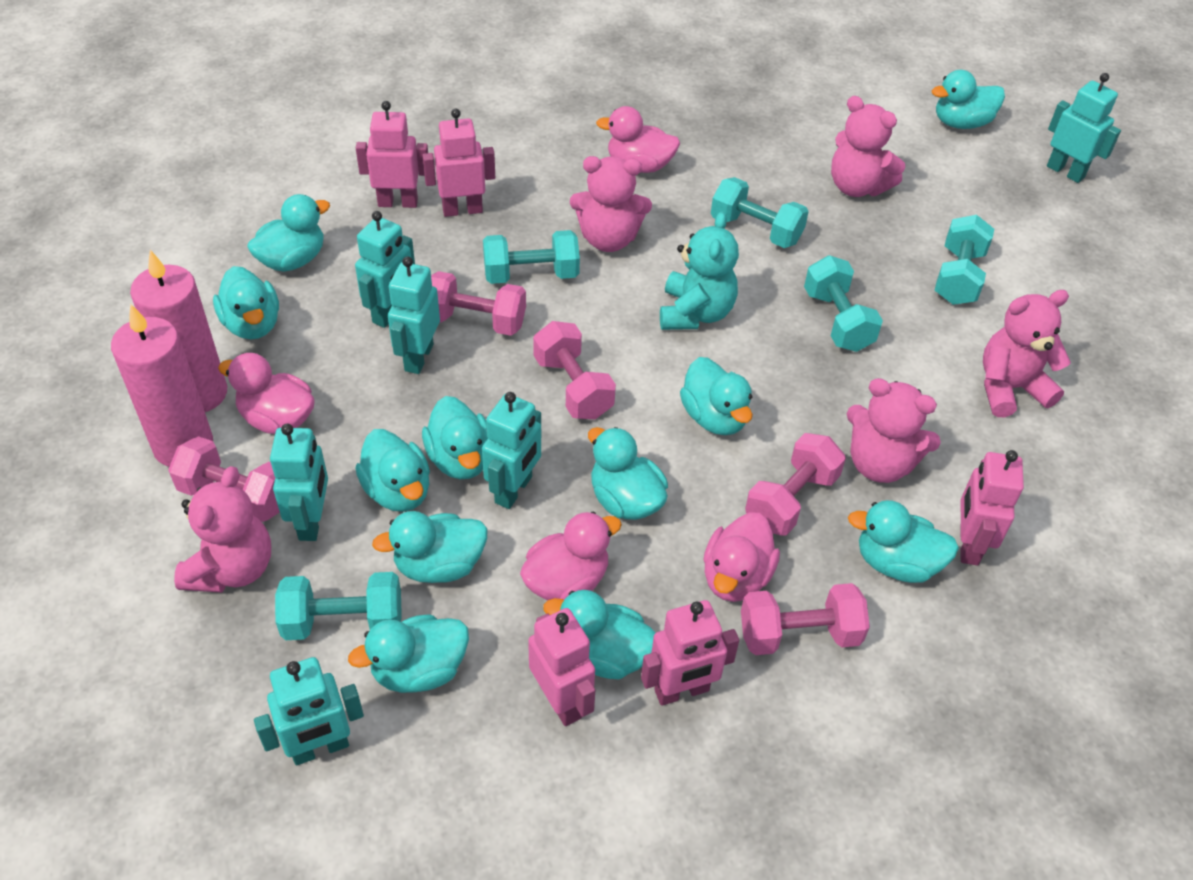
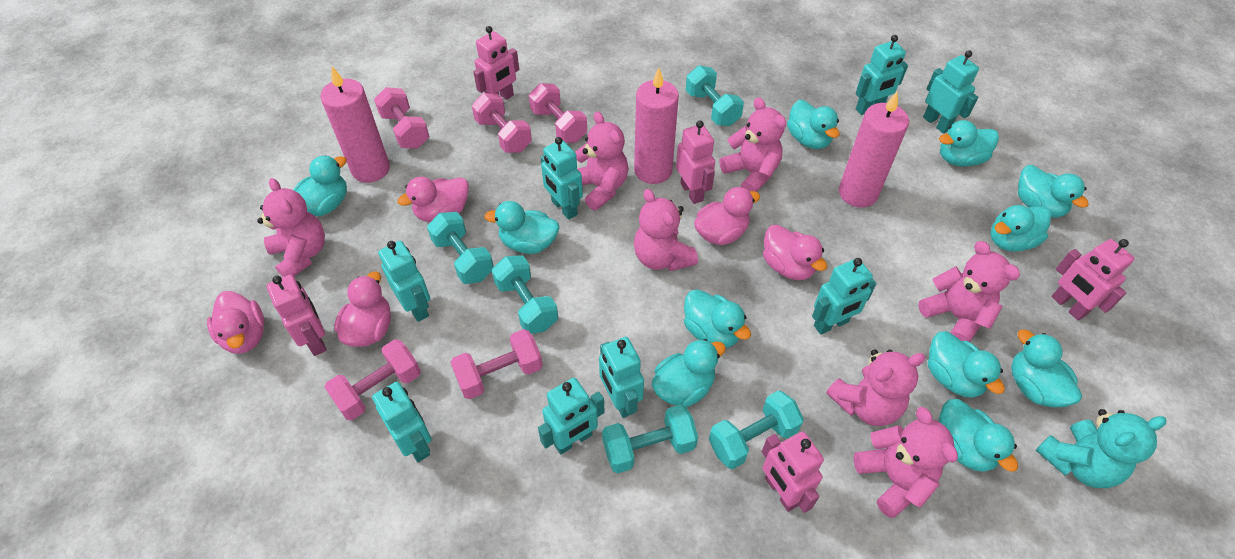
pink candle: 2 -> 3
pink duck: 4 -> 5
pink teddy bear: 5 -> 7
turquoise robot: 6 -> 8

